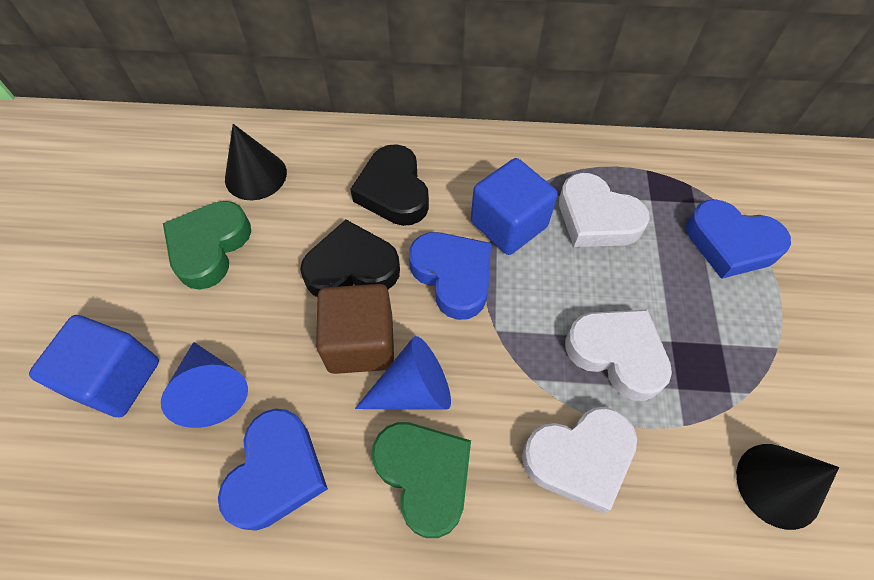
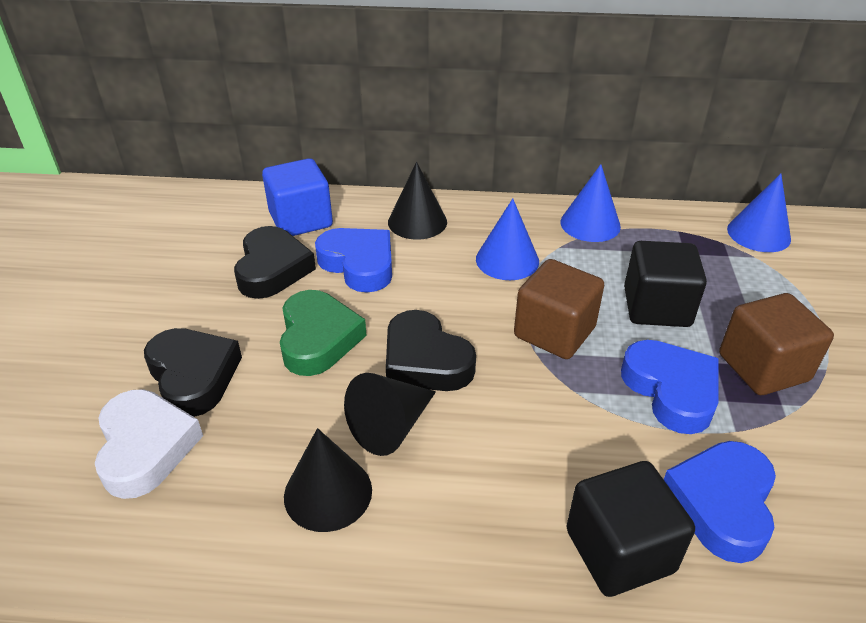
black cone: 2 -> 3
black cube: 0 -> 2
black heart: 2 -> 3
blue cone: 2 -> 3
blue cube: 2 -> 1
brown cube: 1 -> 2
green heart: 2 -> 1
white heart: 3 -> 1

